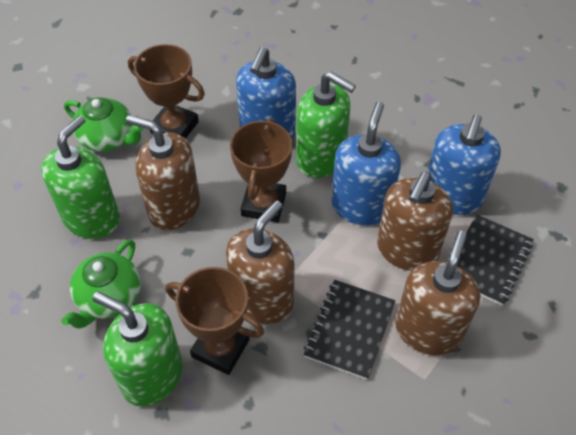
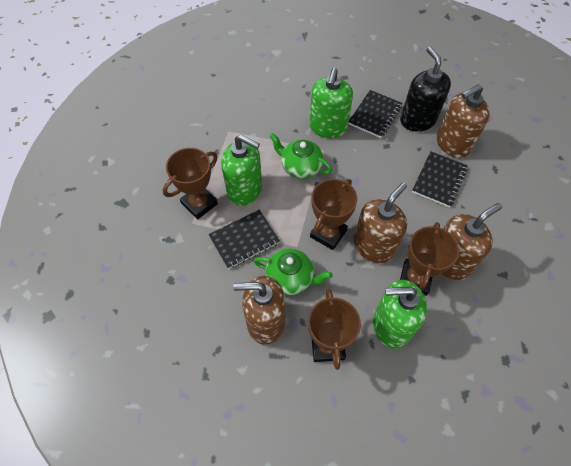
black notebook: 2 -> 3
black soap dispenser: 0 -> 1
blue soap dispenser: 3 -> 0
brown trophy: 3 -> 4

